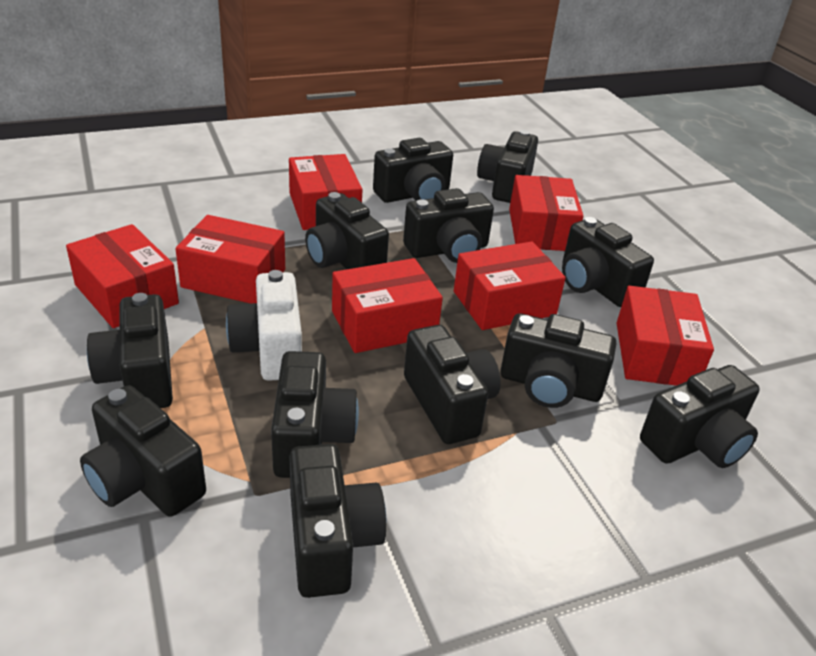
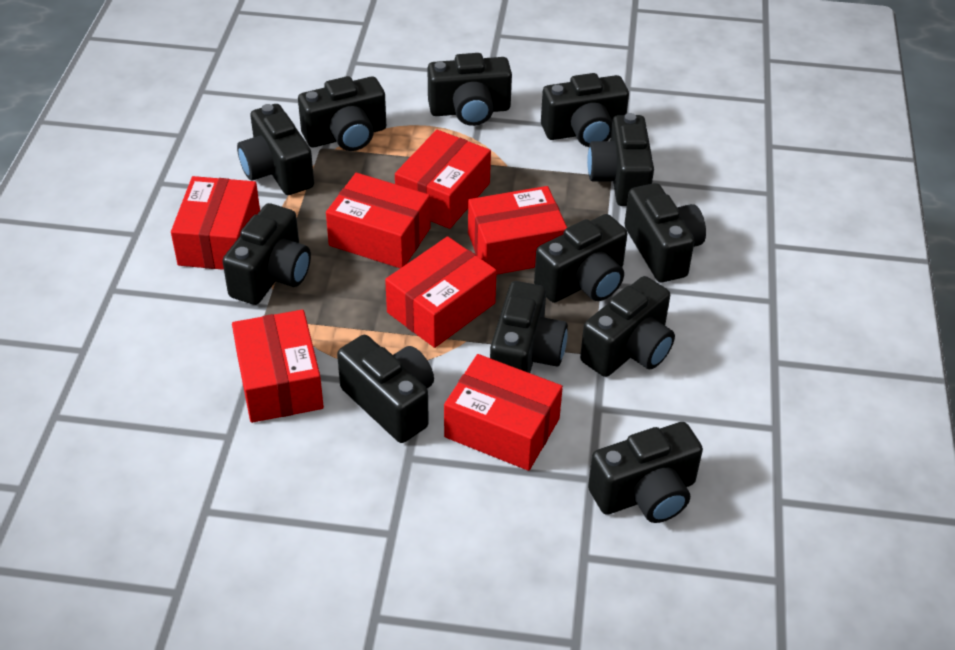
white camera: 1 -> 0

